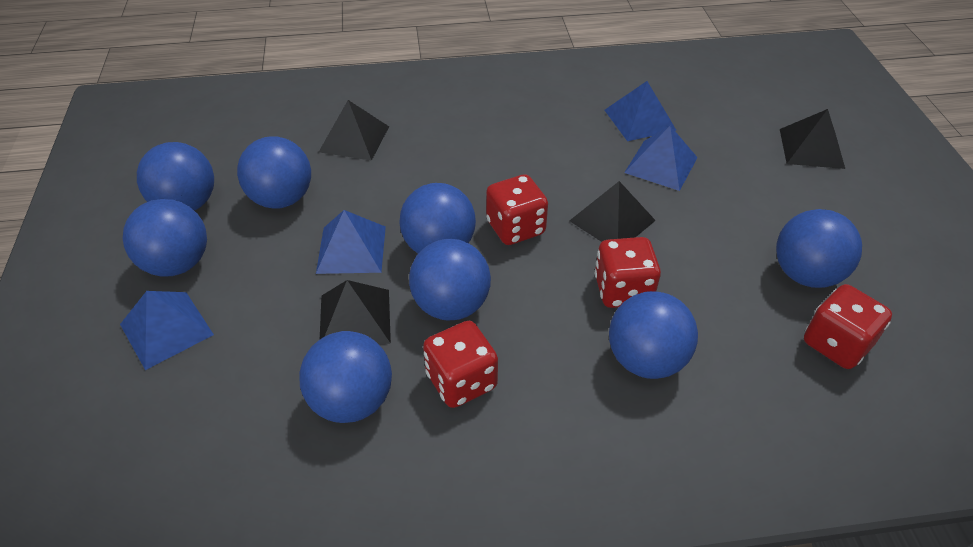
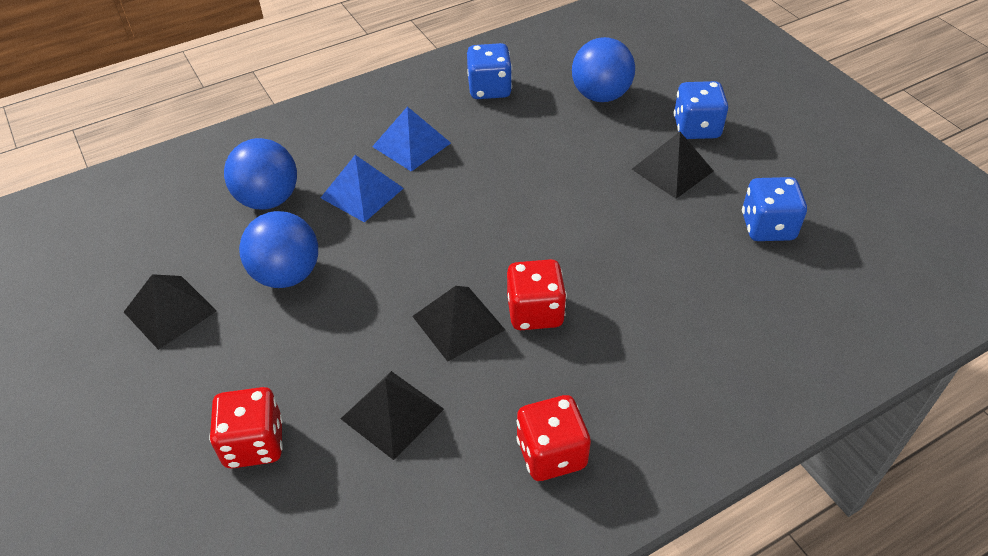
blue ball: 8 -> 3
blue dice: 0 -> 3
blue pyramid: 4 -> 2
red dice: 4 -> 3

